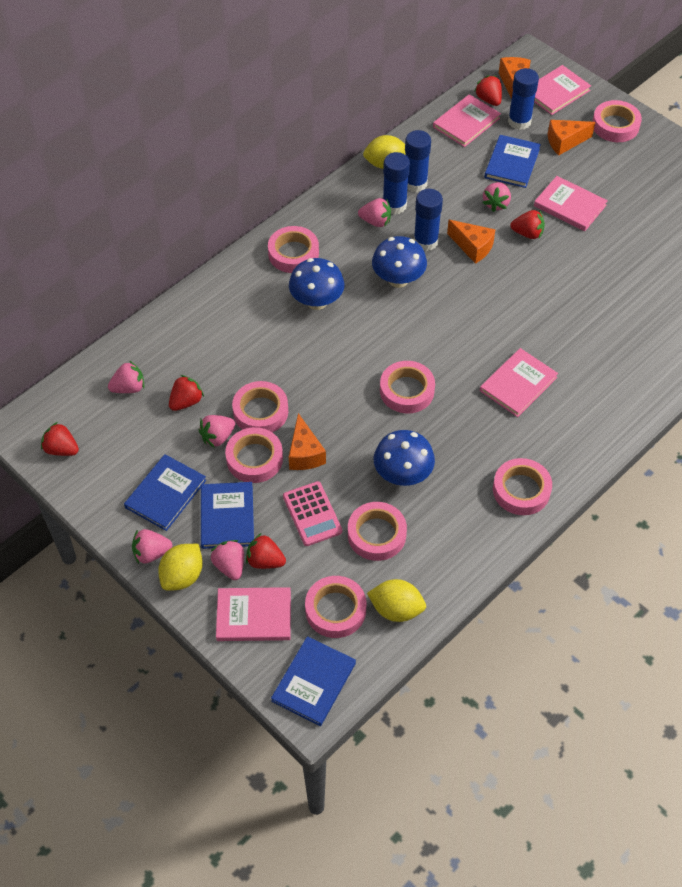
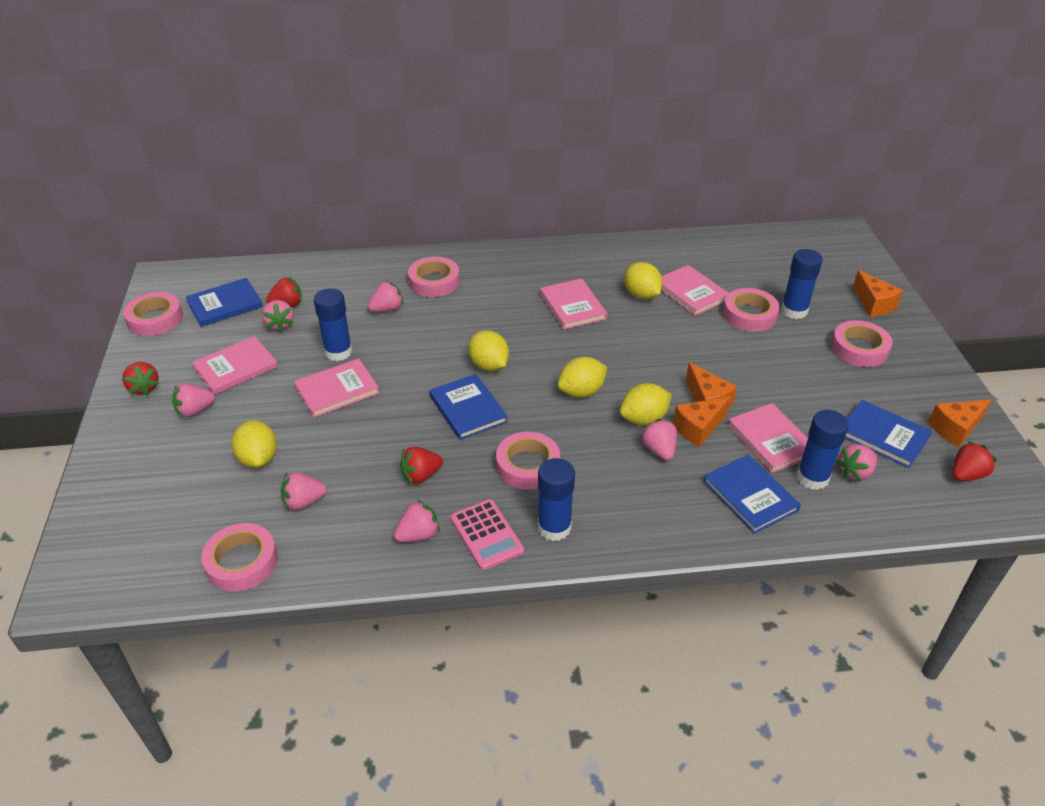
blue mushroom: 3 -> 0
pink strawberry: 6 -> 7
pink tape: 8 -> 6
red strawberry: 5 -> 4
yellow lemon: 3 -> 5

